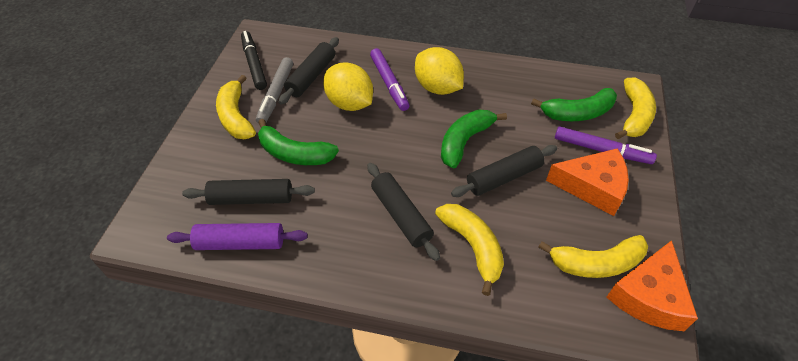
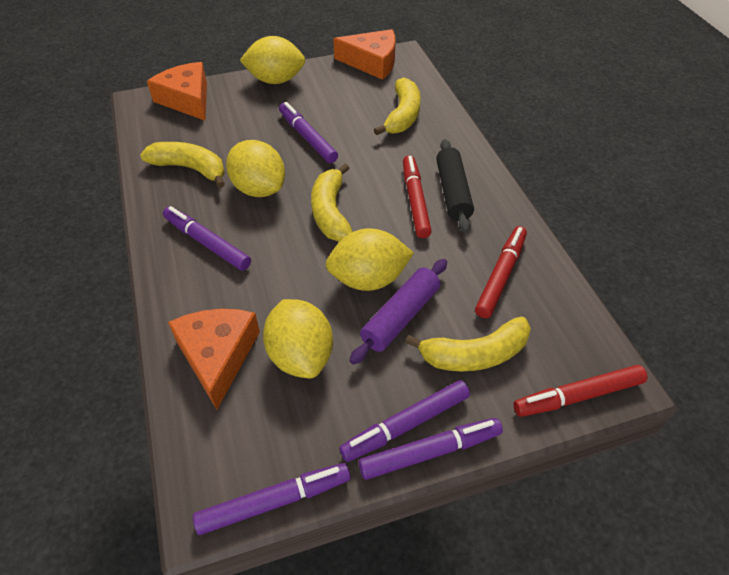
black marker: 1 -> 0
black rolling pin: 4 -> 1
green banana: 3 -> 0
grey marker: 1 -> 0
orange cheese: 2 -> 3
purple marker: 2 -> 5
red marker: 0 -> 3
yellow lemon: 2 -> 4

